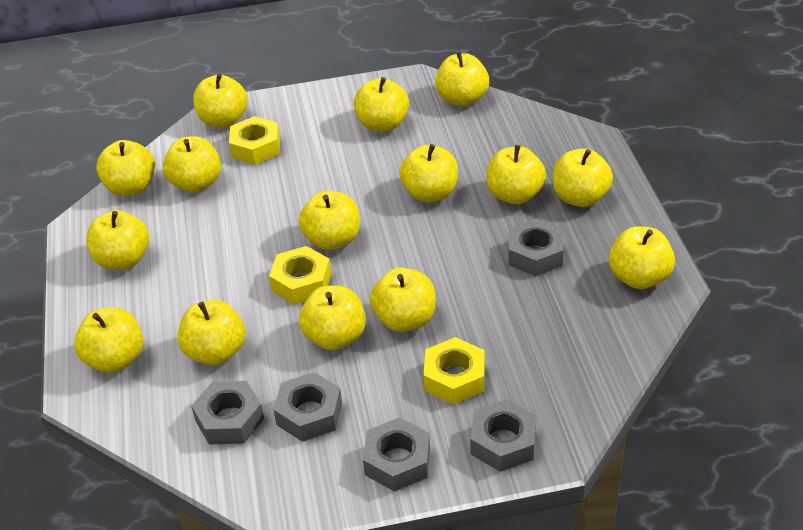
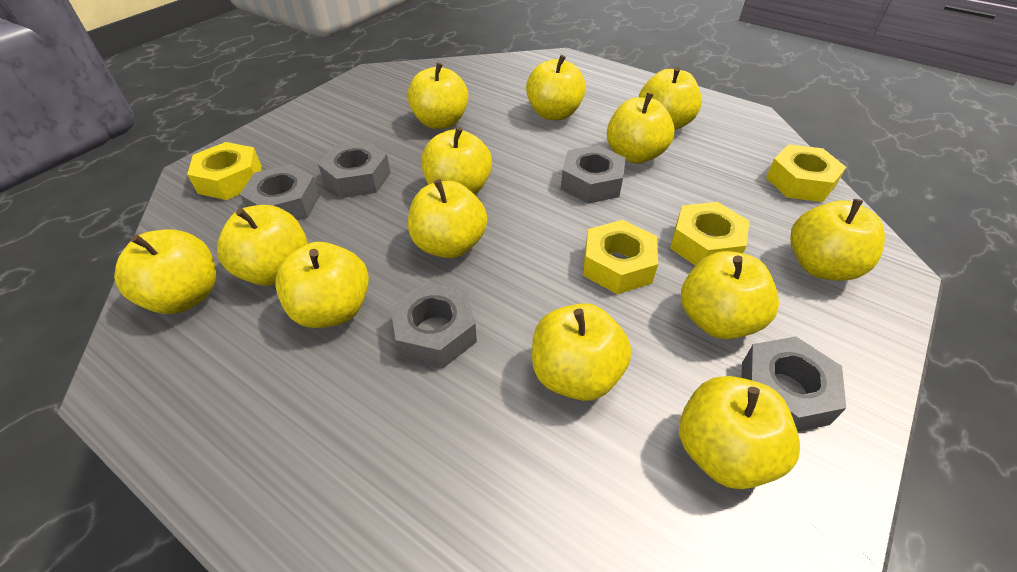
yellow apple: 15 -> 13
yellow nut: 3 -> 4

